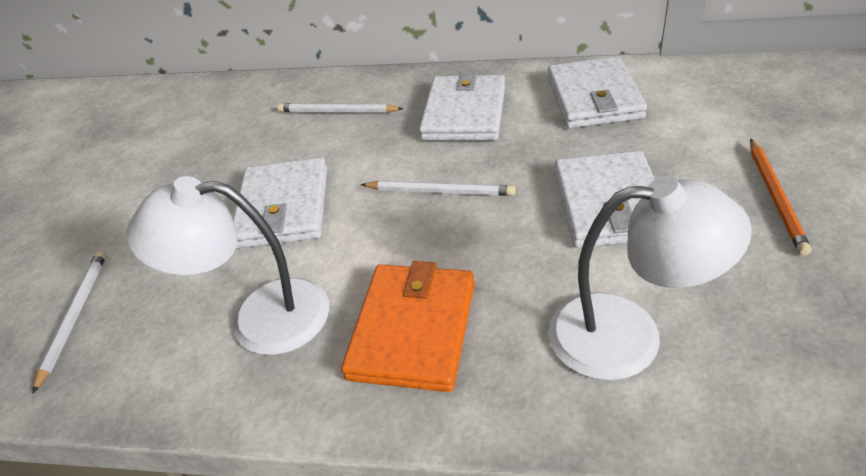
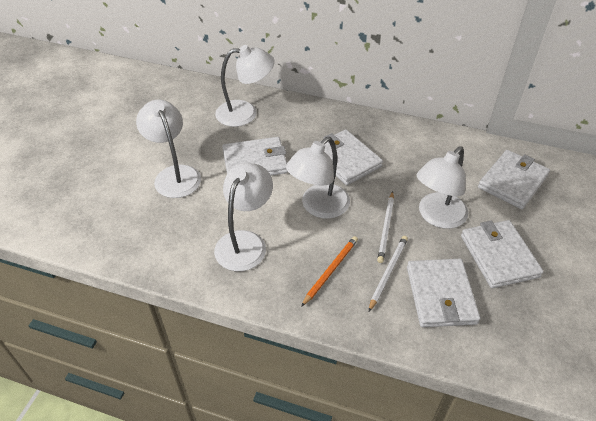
orange wallet: 1 -> 0
white lamp: 2 -> 5
white pencil: 3 -> 2
white wallet: 4 -> 5

